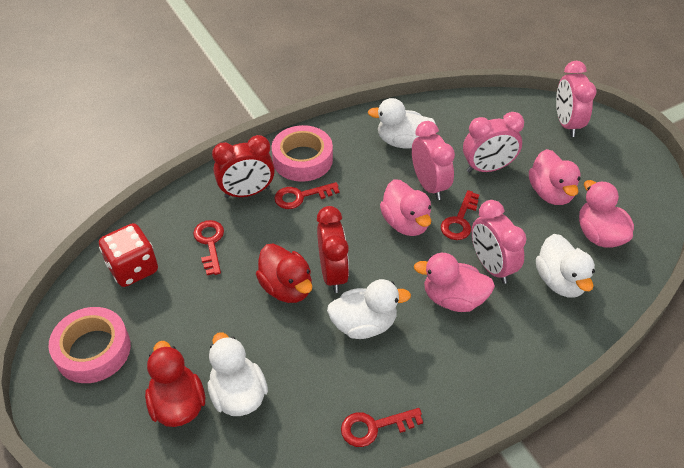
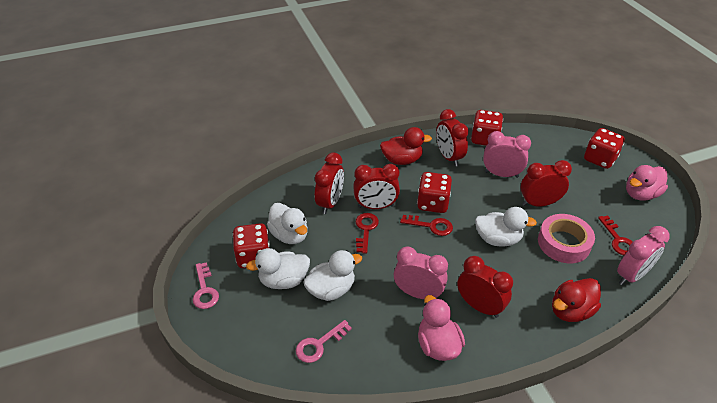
pink clock: 4 -> 3
pink duck: 4 -> 2
pink key: 0 -> 2
pink tape: 2 -> 1
red clock: 2 -> 5
red dice: 1 -> 4
red key: 4 -> 3

